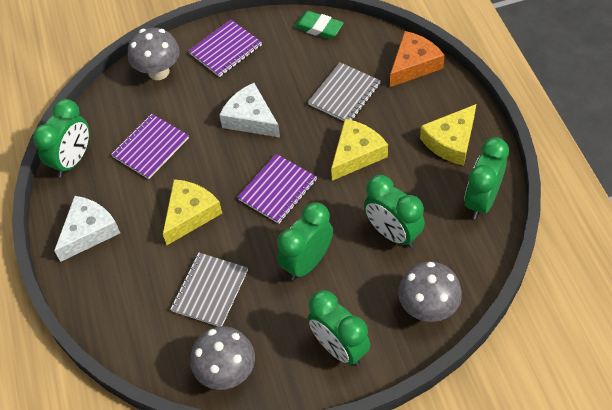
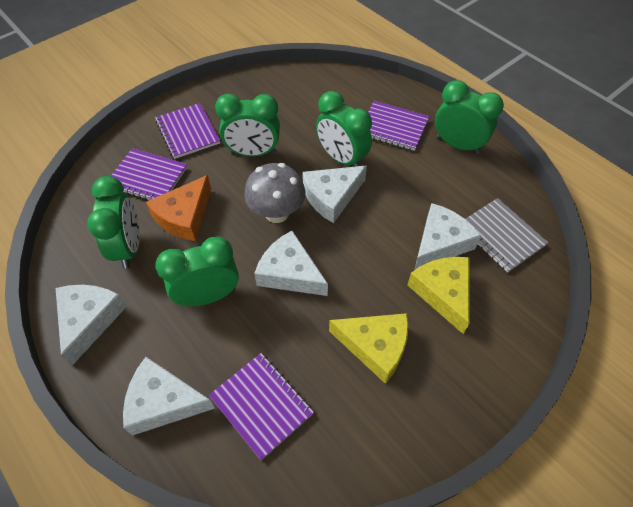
green eraser: 1 -> 0
grey mushroom: 3 -> 1
grey notebook: 2 -> 1
purple notebook: 3 -> 4
white cheese: 2 -> 5
yellow cheese: 3 -> 2

